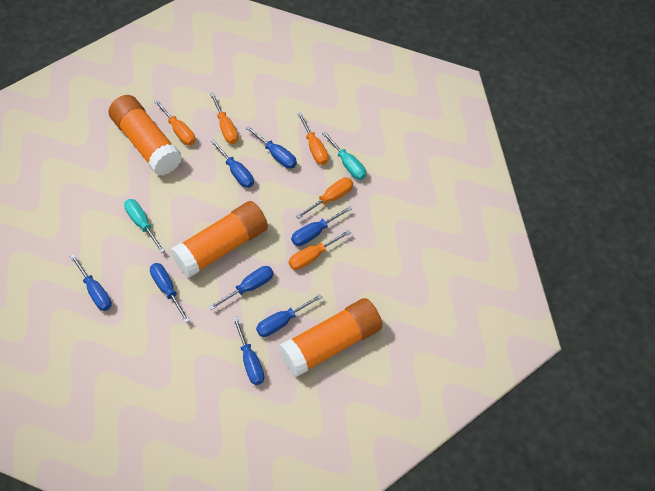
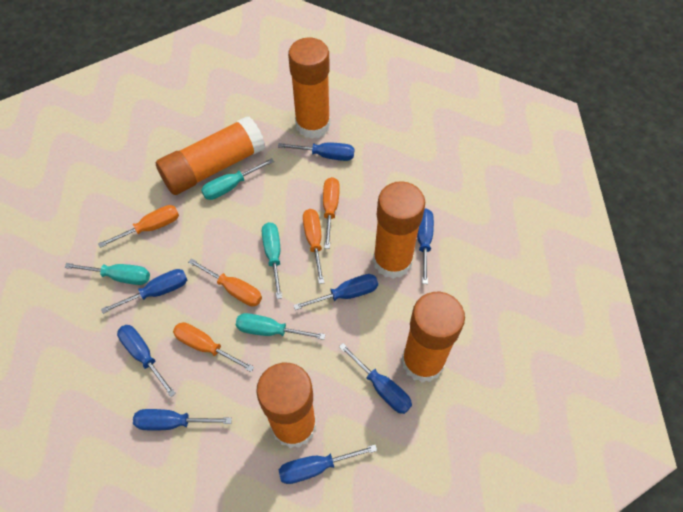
orange glue stick: 3 -> 5
turquoise screwdriver: 2 -> 4

